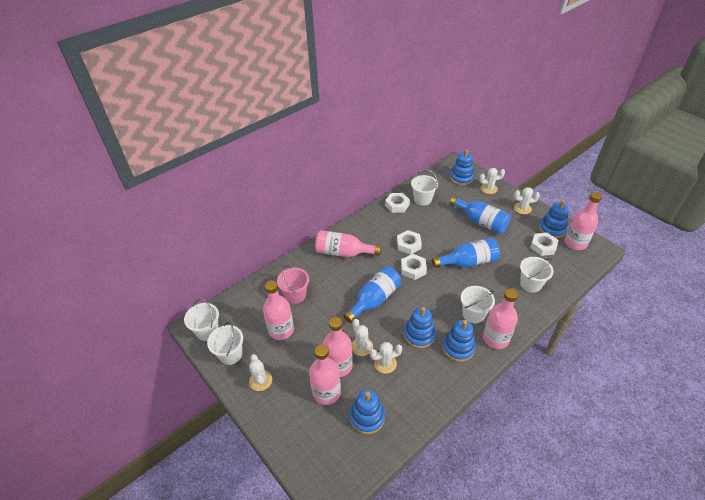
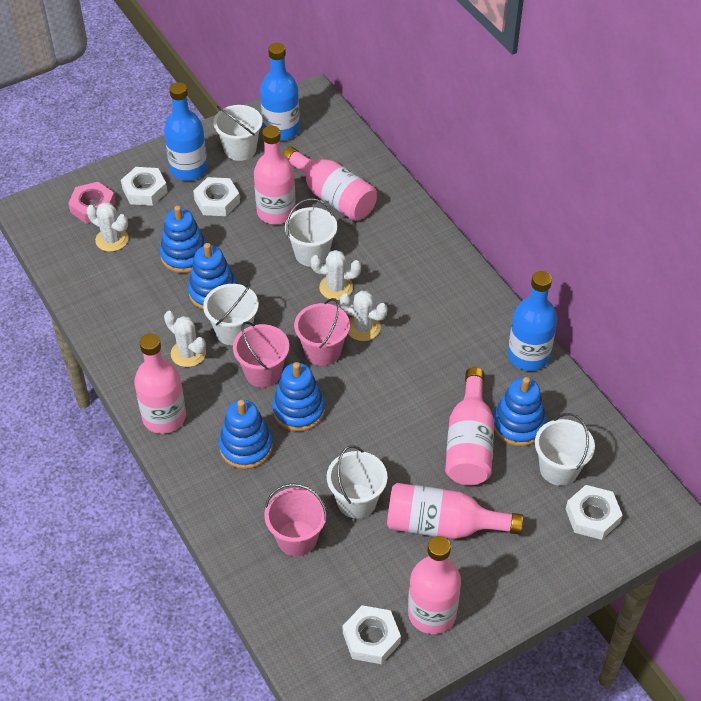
pink bucket: 1 -> 3
pink nut: 0 -> 1
white cactus: 5 -> 4

